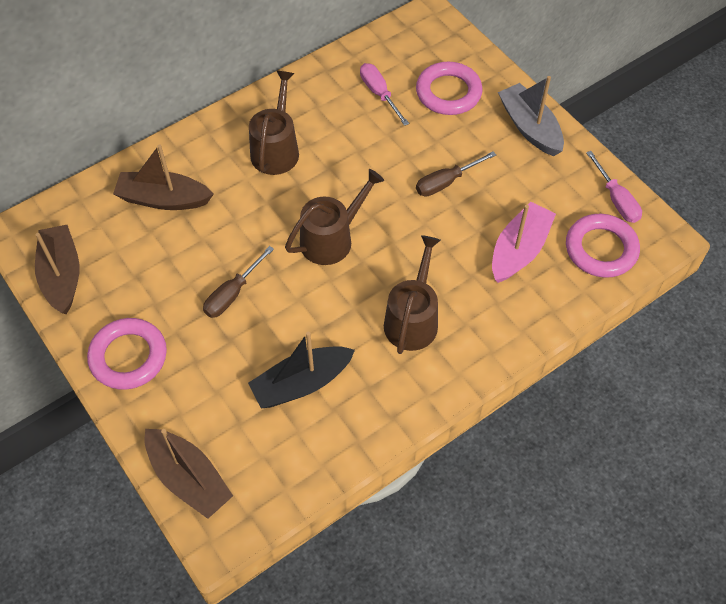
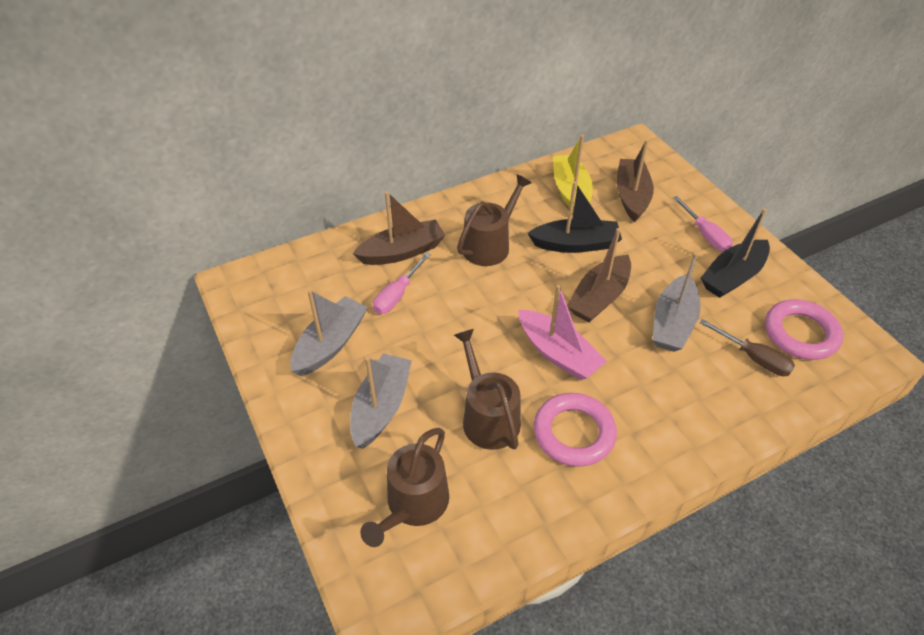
black boat: 1 -> 2
brown screwdriver: 2 -> 1
grey boat: 1 -> 3
pink ring: 3 -> 2
yellow boat: 0 -> 1

